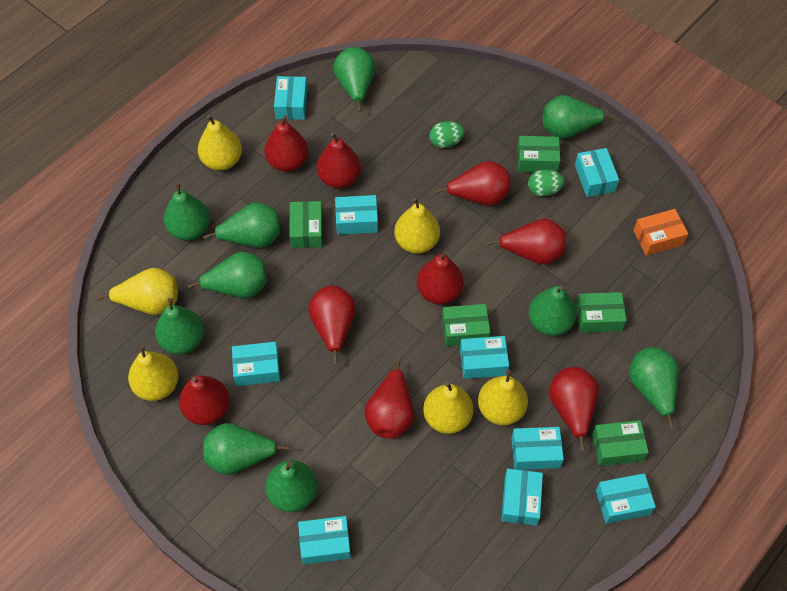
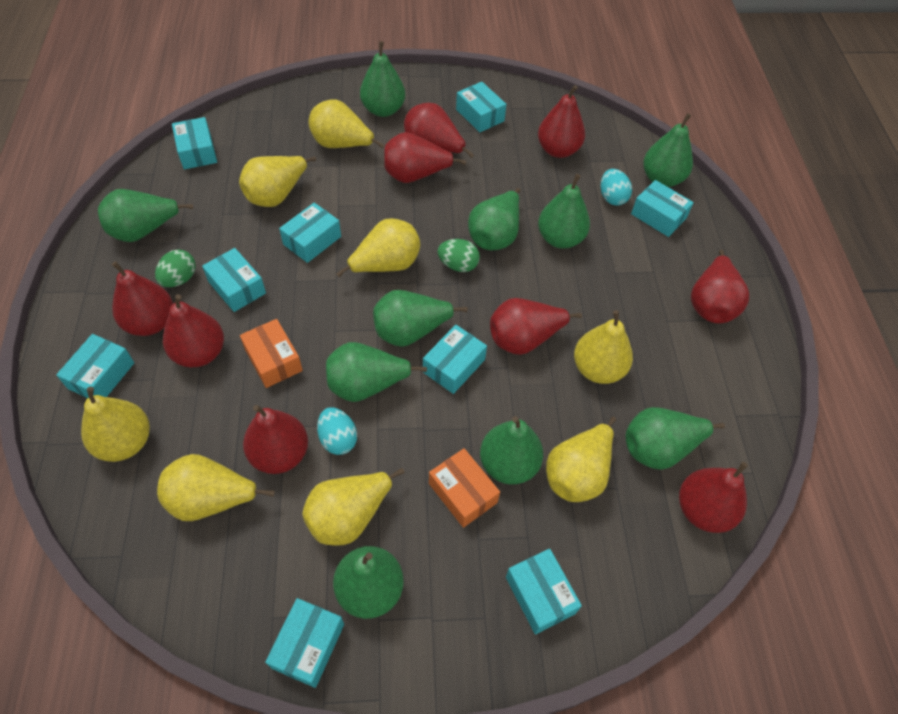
green box: 5 -> 0
orange box: 1 -> 2
turquoise egg: 0 -> 2
yellow pear: 6 -> 8

